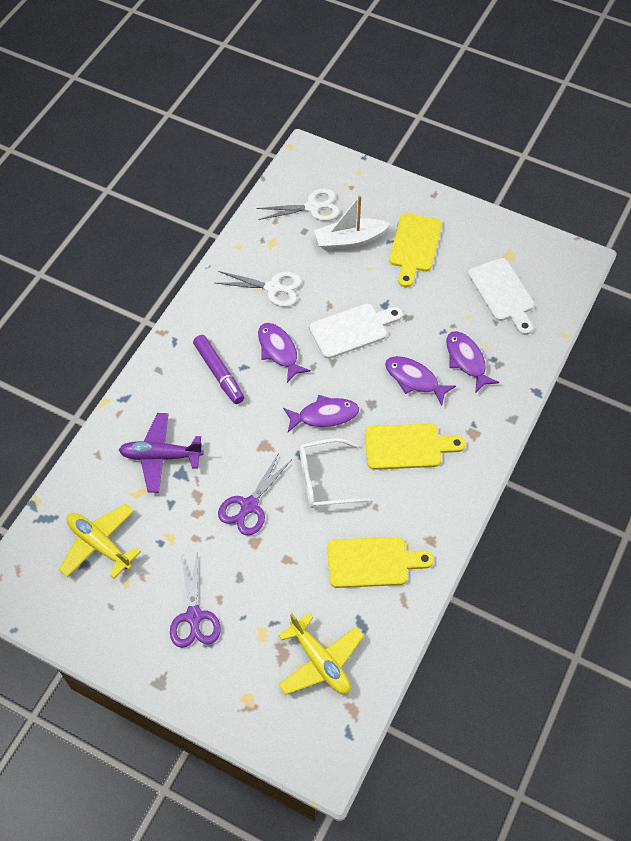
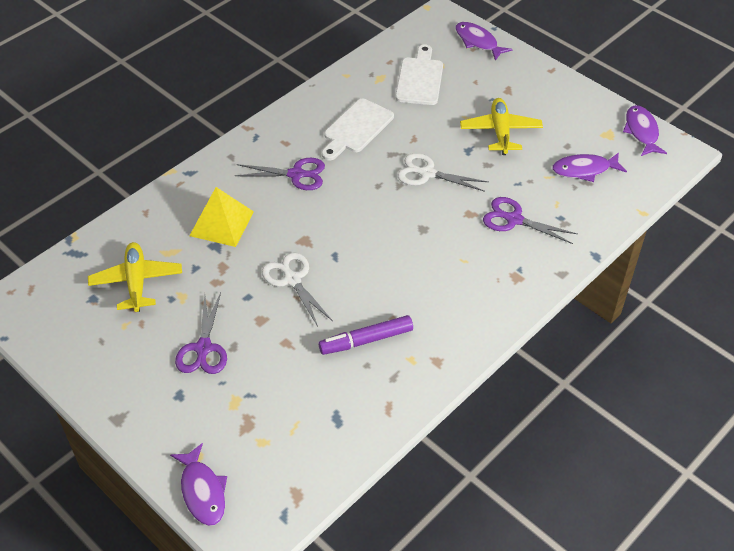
purple plane: 1 -> 0
purple scissors: 2 -> 3
white boat: 1 -> 0
white glasses: 1 -> 0
yellow cutting board: 3 -> 0
yellow pyramid: 0 -> 1

